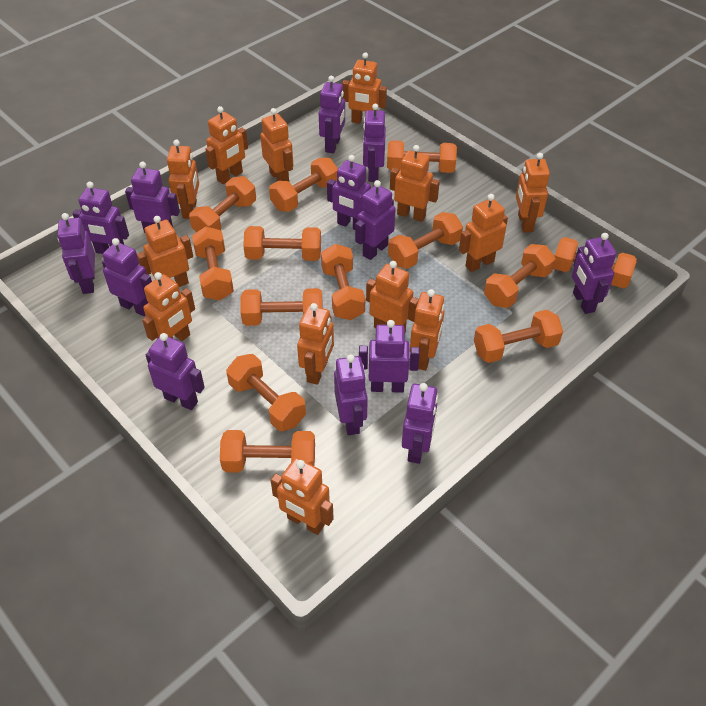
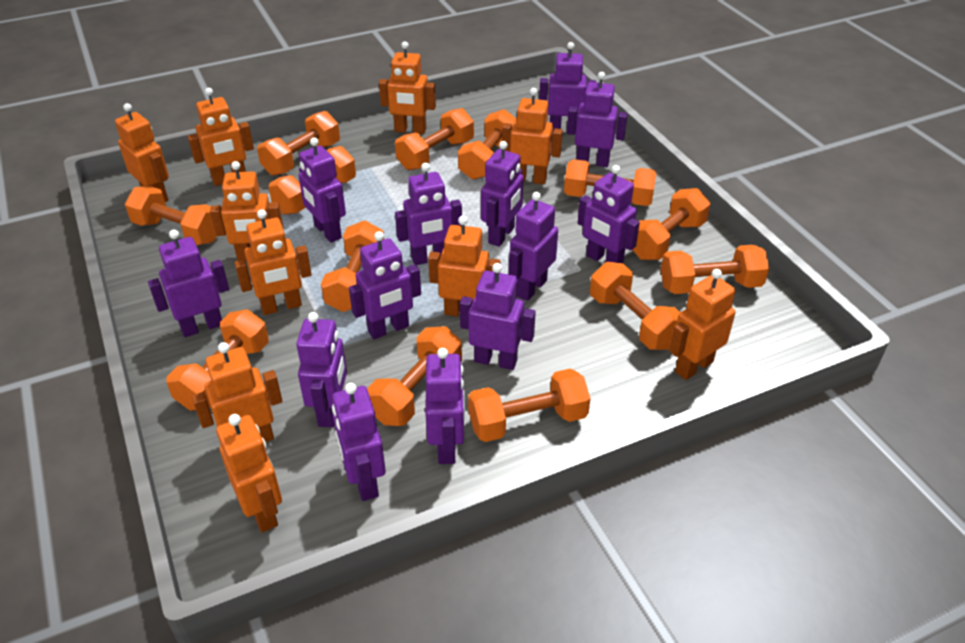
orange robot: 13 -> 10

